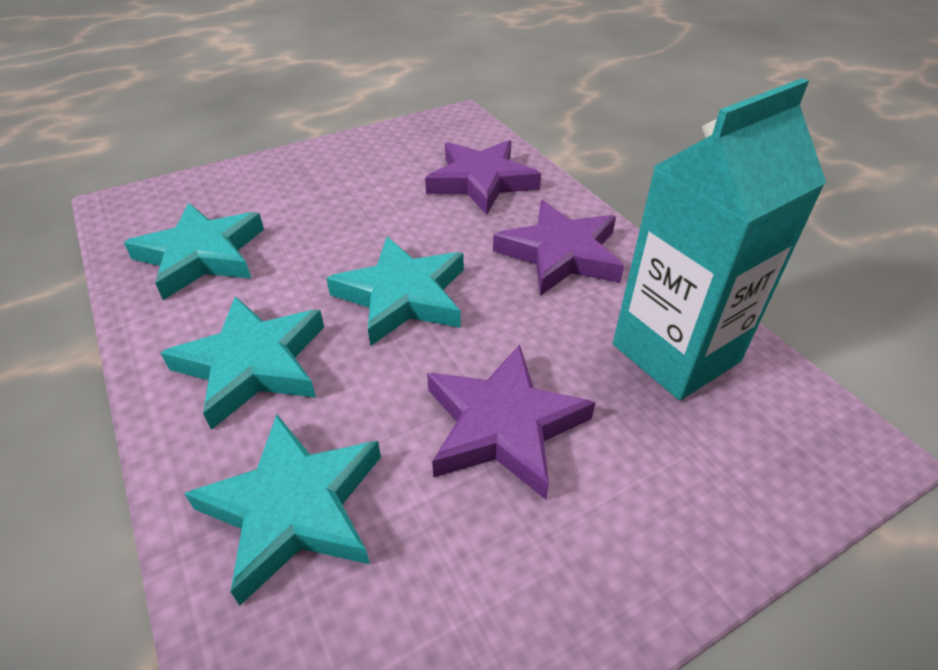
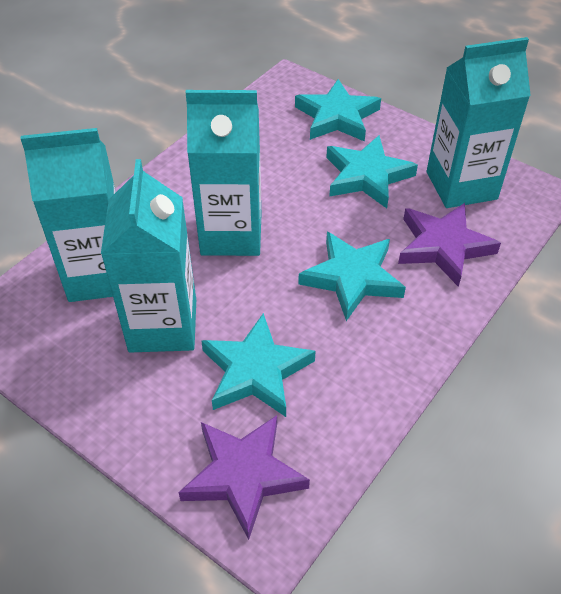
purple star: 3 -> 2
turquoise carton: 1 -> 4

